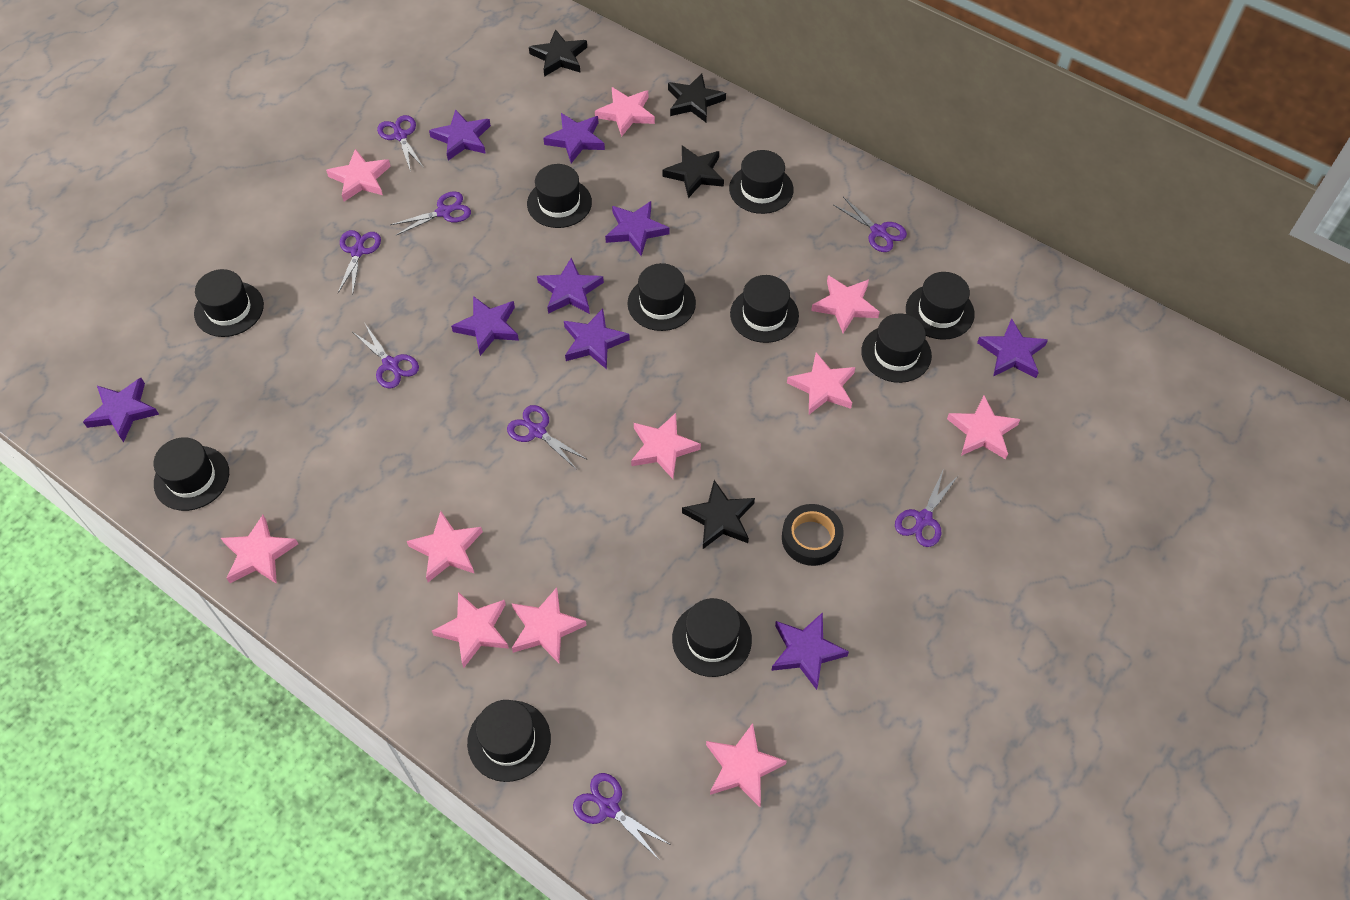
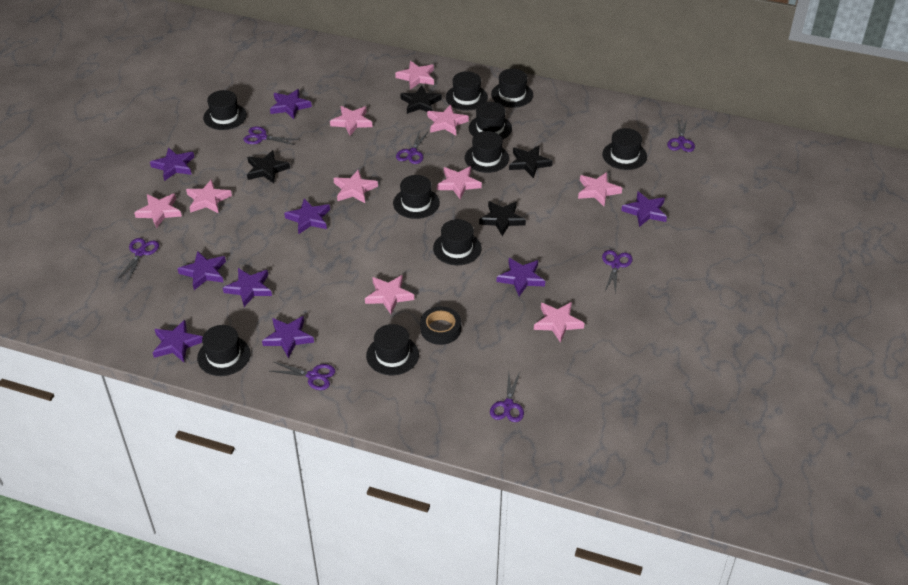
pink star: 11 -> 10
purple scissors: 8 -> 7

